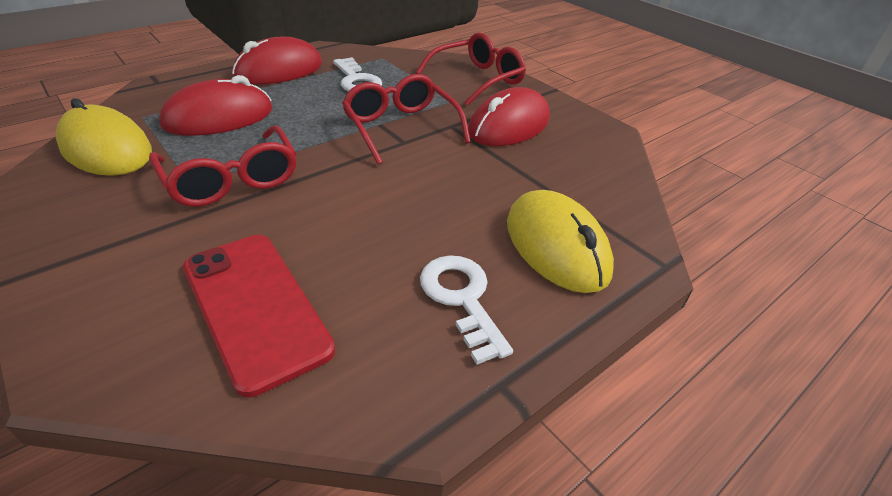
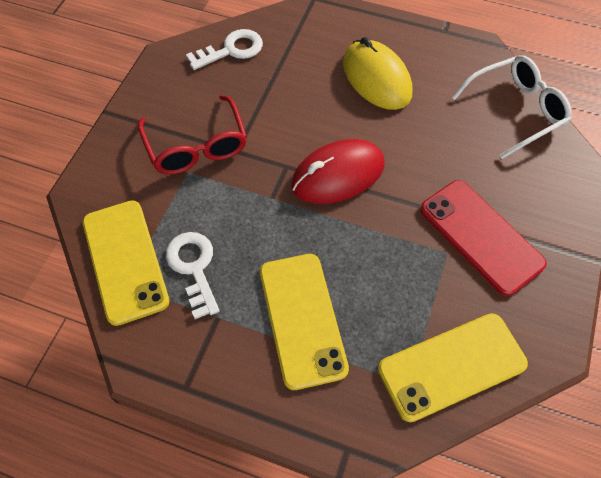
red glasses: 3 -> 1
red mouse: 3 -> 1
white glasses: 0 -> 1
yellow mouse: 2 -> 1
yellow phone: 0 -> 3

